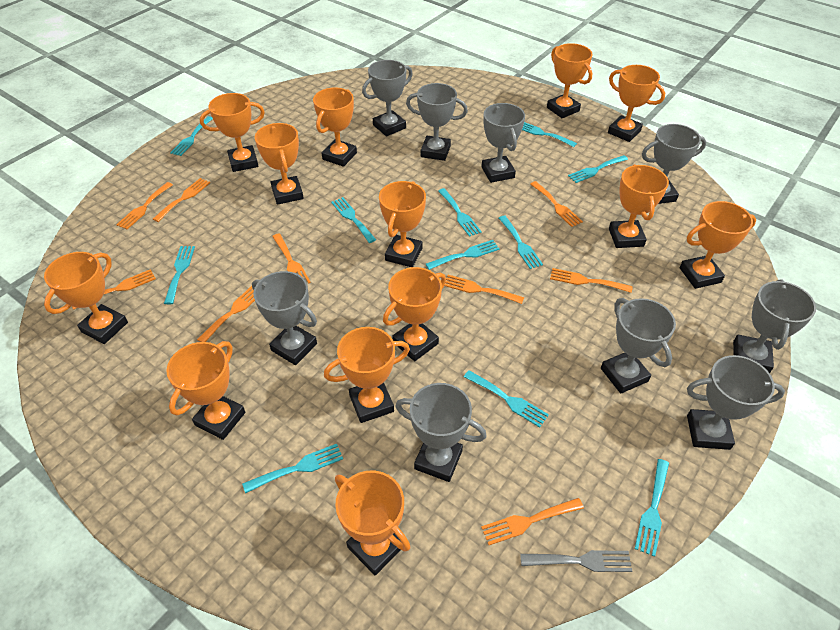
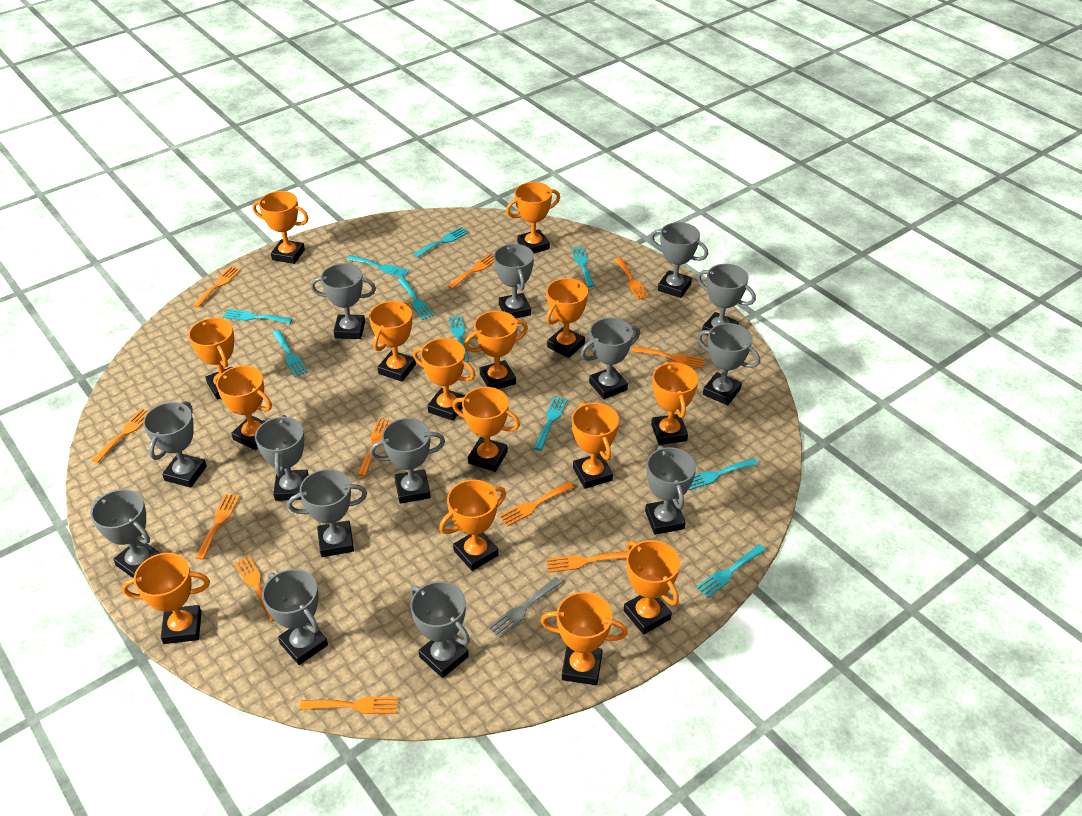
grey trophy: 9 -> 14
orange fork: 9 -> 11
orange trophy: 13 -> 15
turquoise fork: 11 -> 10

